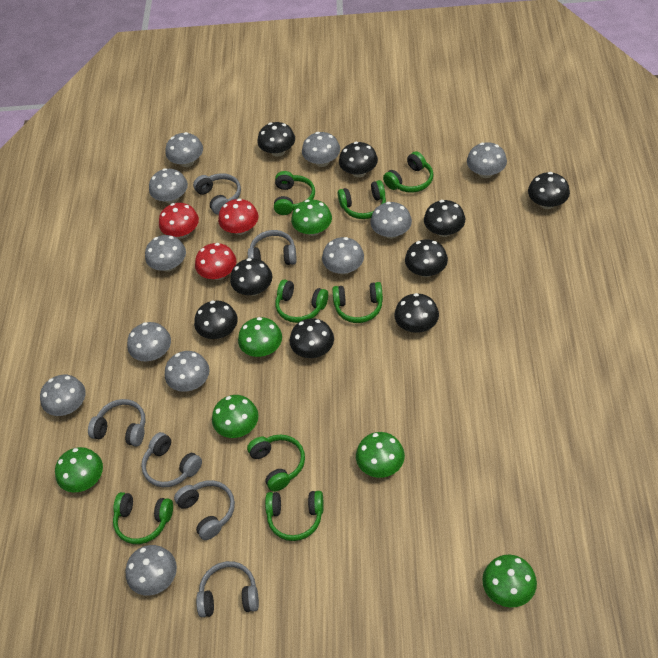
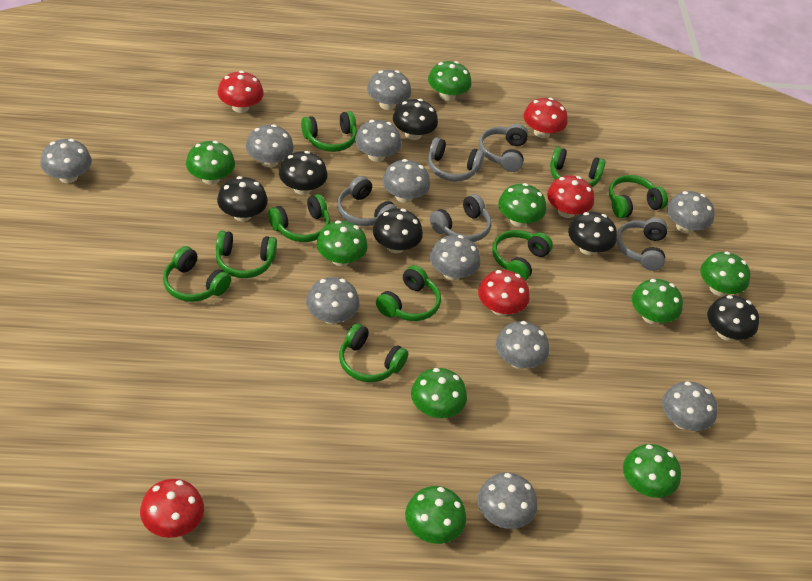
black mushroom: 9 -> 6
green headphones: 8 -> 9
green mushroom: 6 -> 9
grey headphones: 6 -> 5
red mushroom: 3 -> 5

